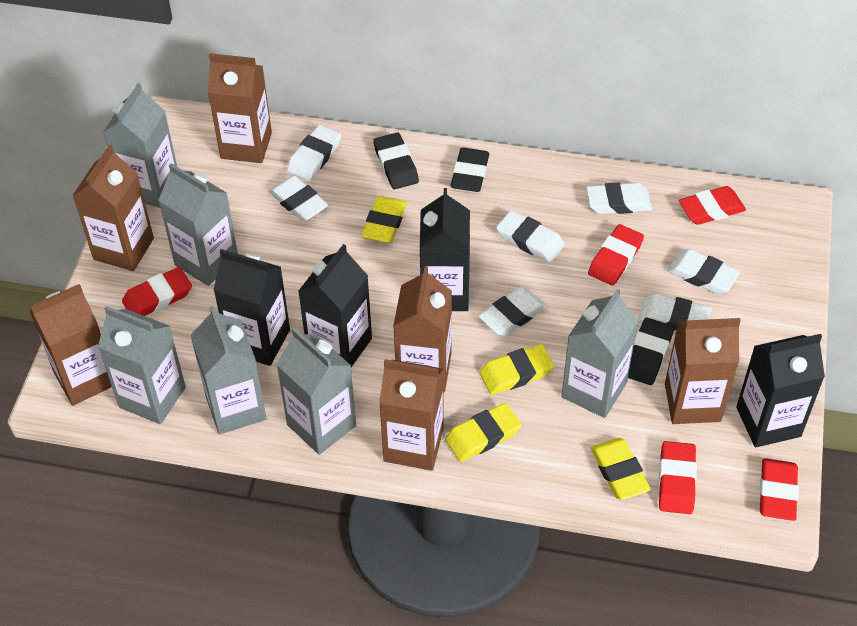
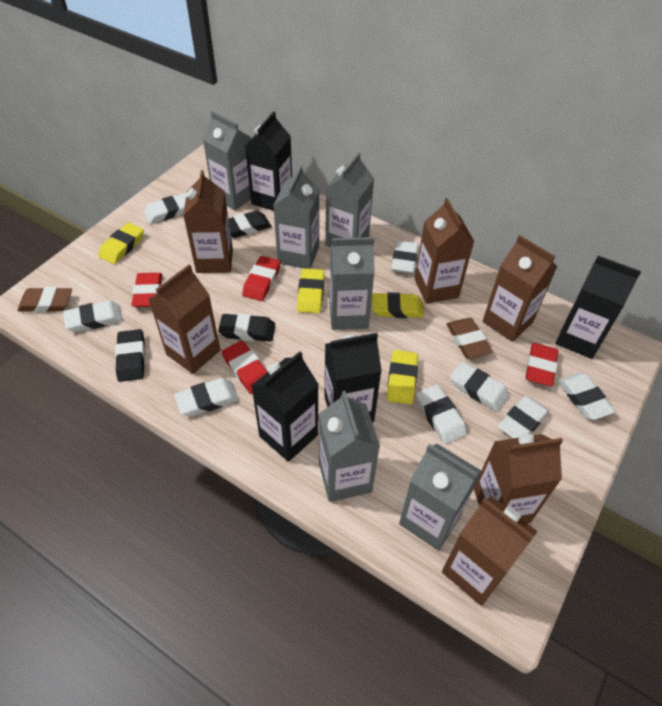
brown eraser: 0 -> 2
red eraser: 5 -> 4
white eraser: 7 -> 8

